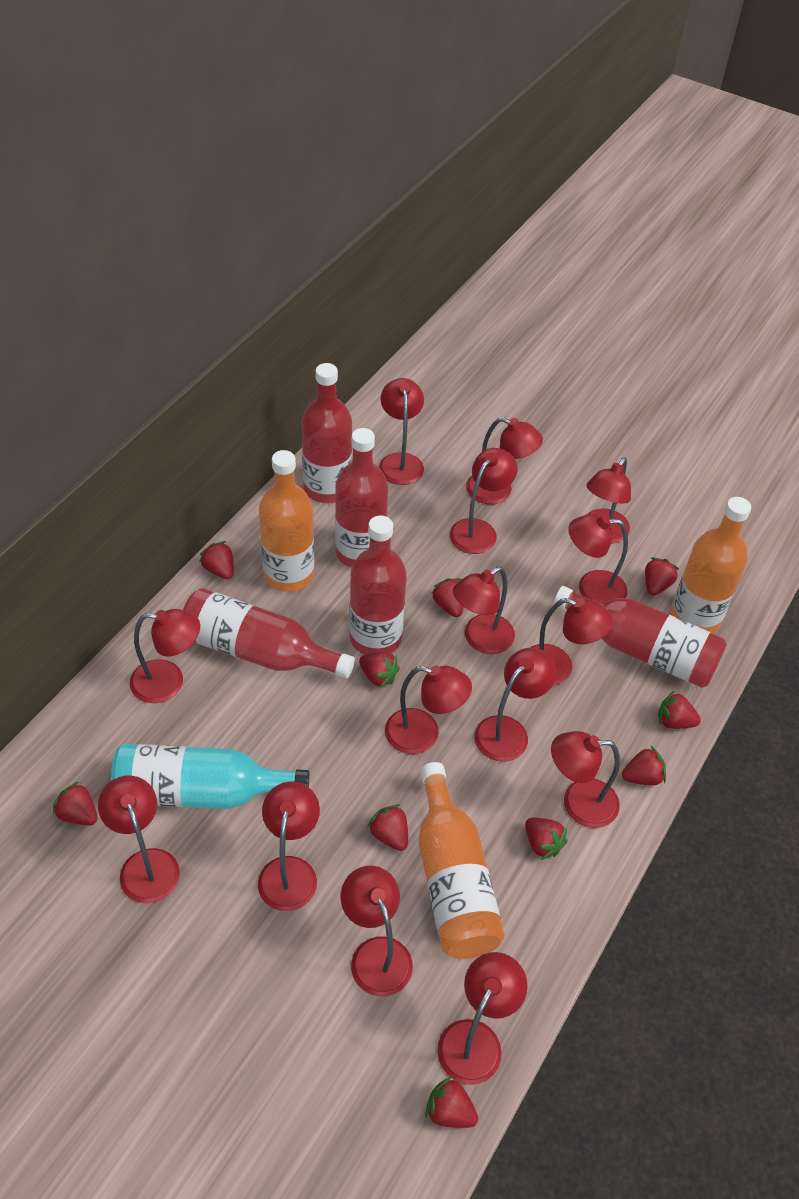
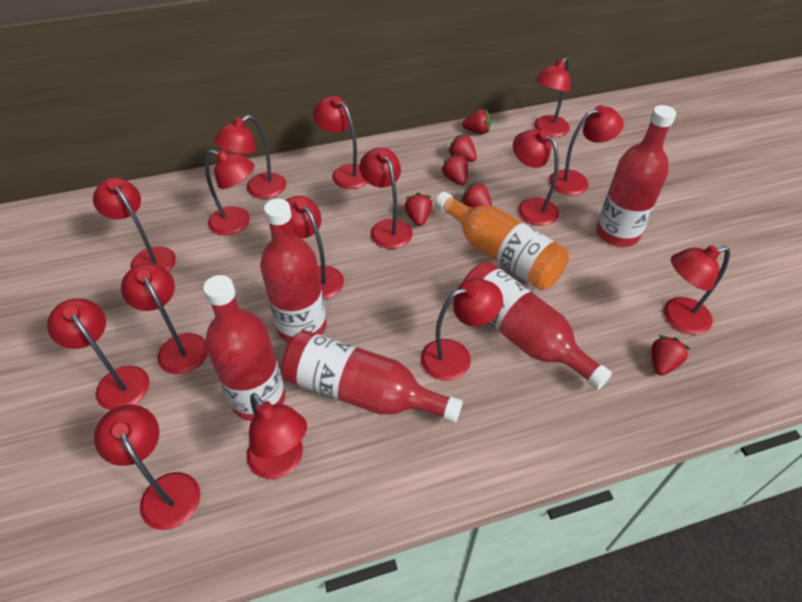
orange bottle: 3 -> 1
red strawberry: 10 -> 6
turquoise bottle: 1 -> 0

